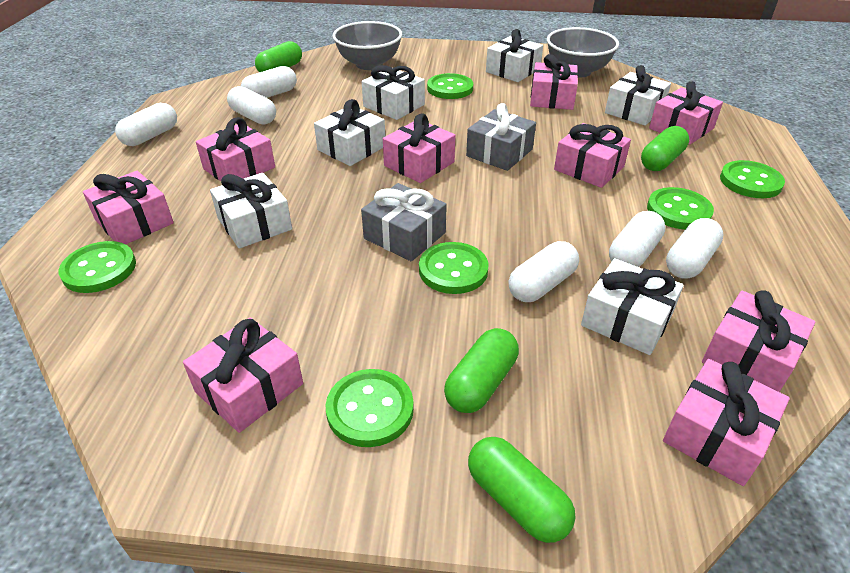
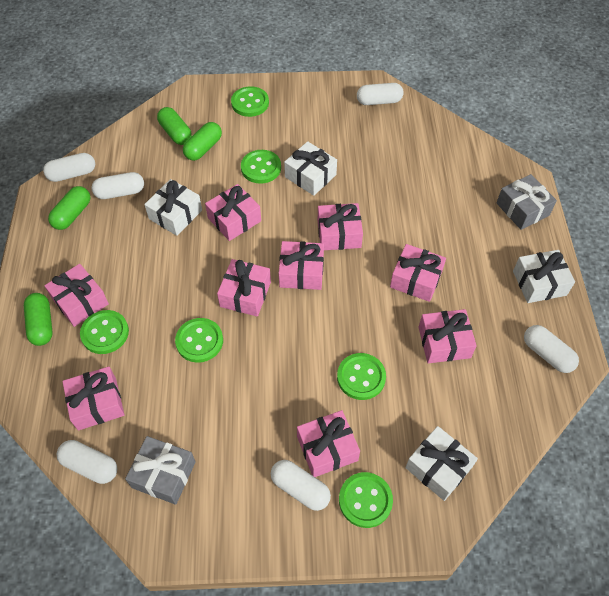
grey bowl: 2 -> 0
white gift: 6 -> 4

